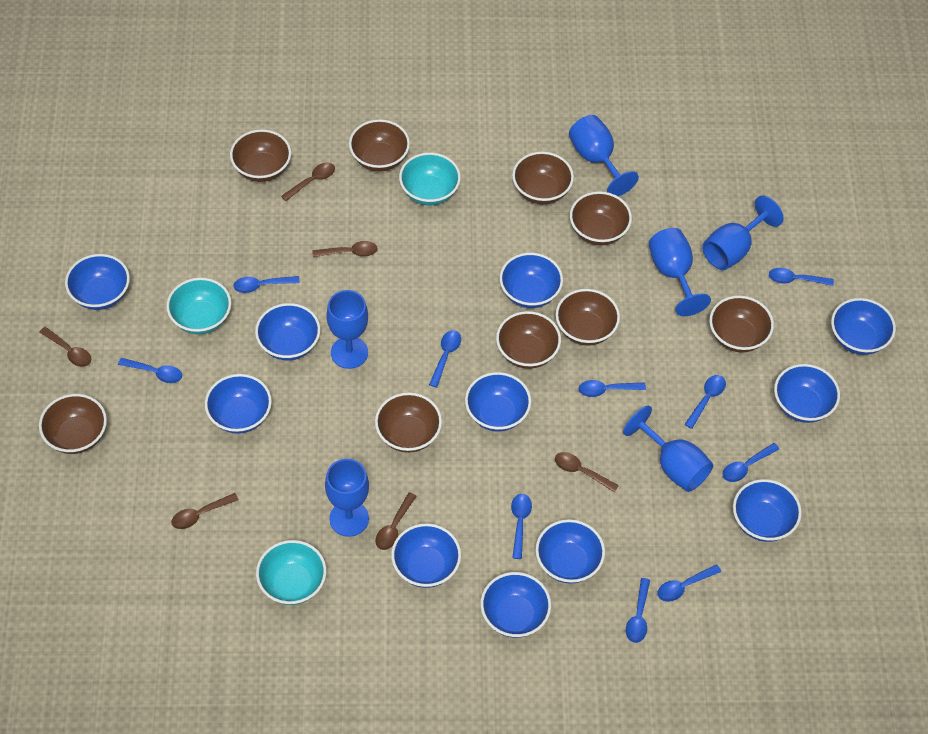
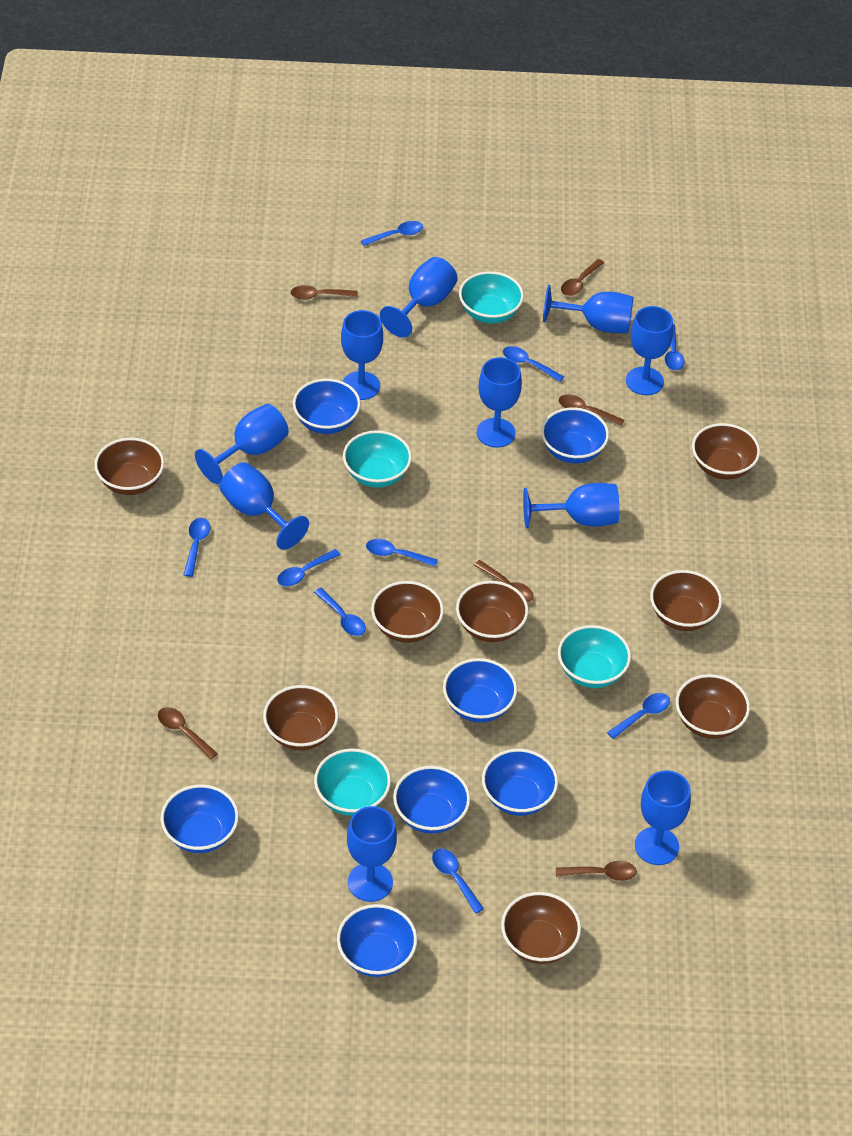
blue bowl: 11 -> 7
blue goblet: 6 -> 10
blue spoon: 10 -> 9
brown bowl: 9 -> 8
turquoise bowl: 3 -> 4

